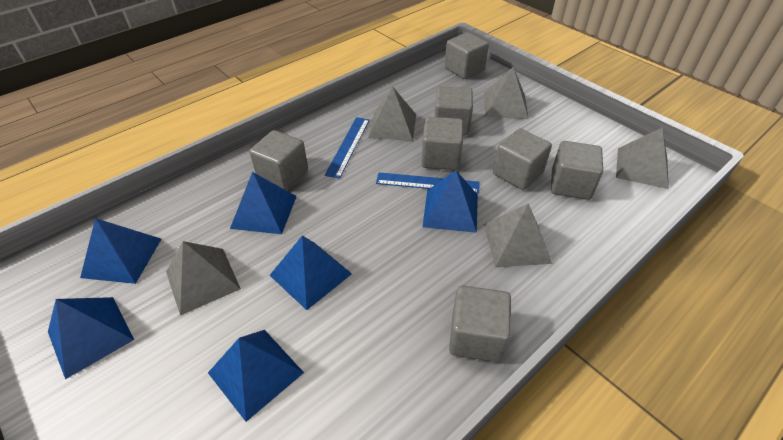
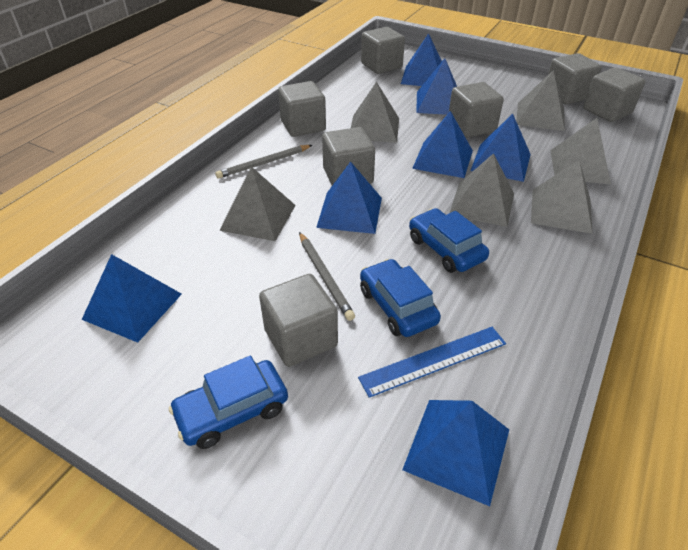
blue car: 0 -> 3
blue pyramid: 6 -> 7
blue ruler: 2 -> 1
grey pencil: 0 -> 2
grey pyramid: 5 -> 6

